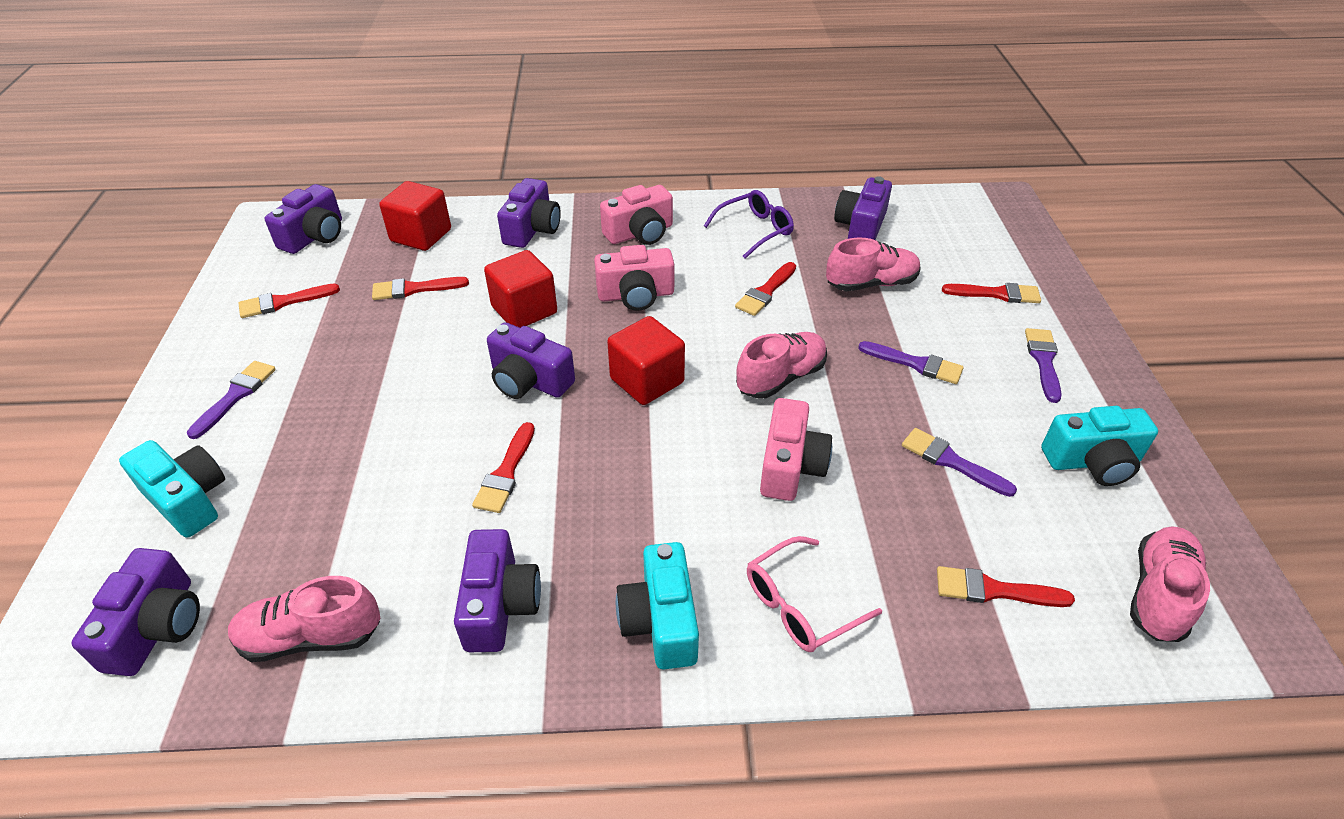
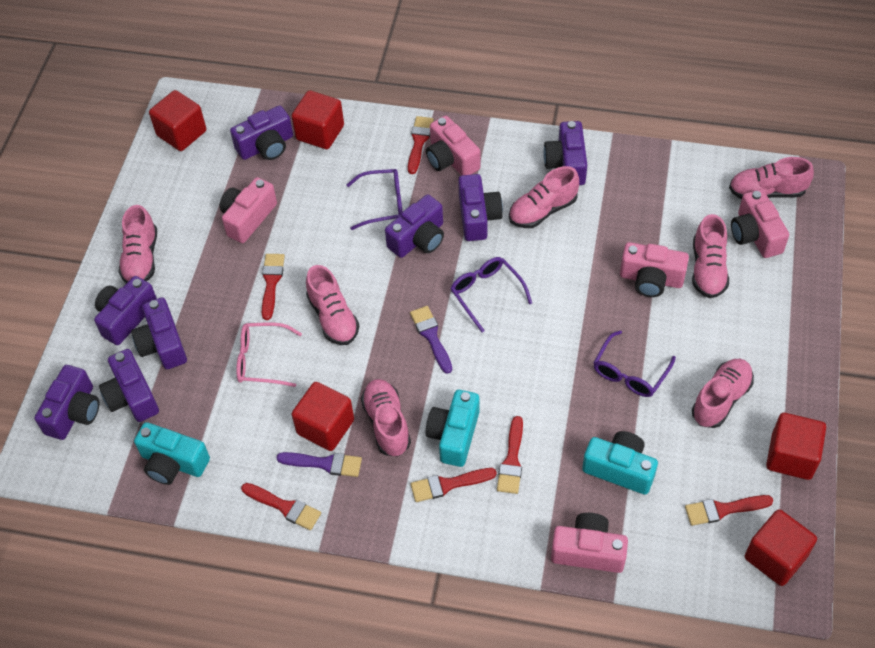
pink camera: 3 -> 5
pink shoe: 4 -> 7
purple brush: 4 -> 2
purple camera: 6 -> 8
purple glasses: 1 -> 3
red cube: 3 -> 5

